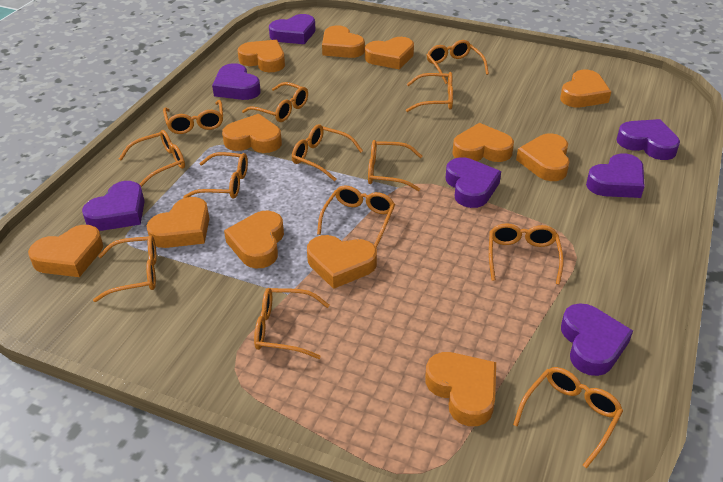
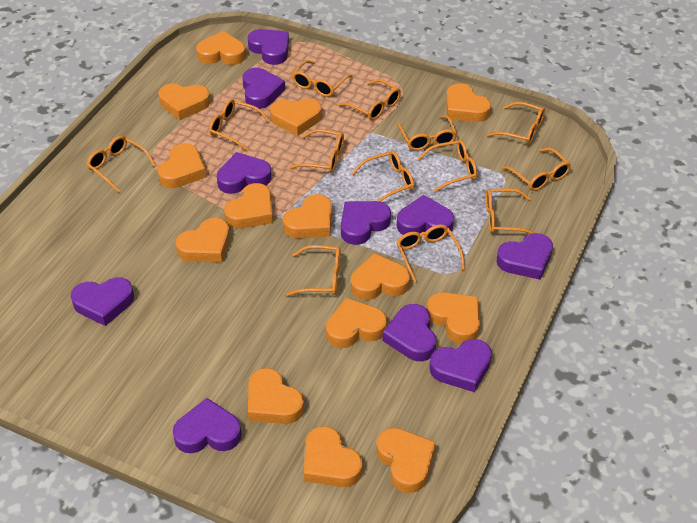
orange heart: 12 -> 14
purple heart: 7 -> 10

